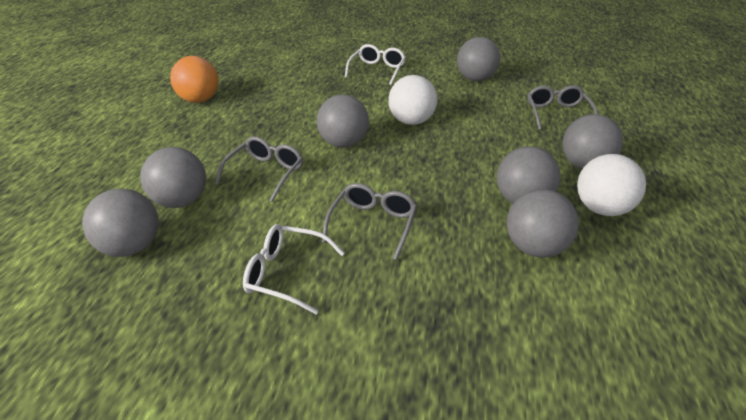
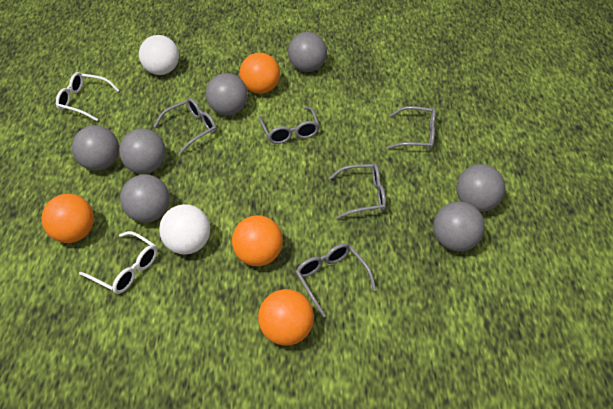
grey glasses: 3 -> 5
orange ball: 1 -> 4

